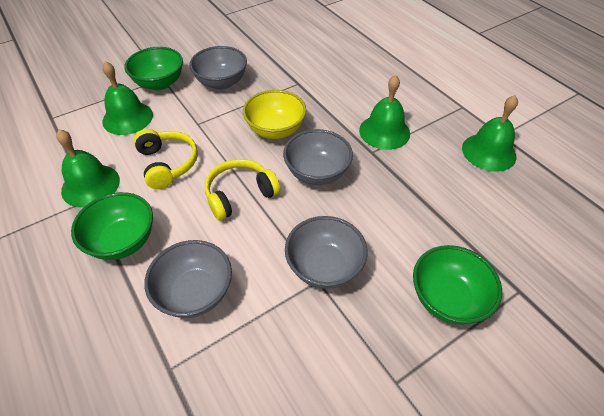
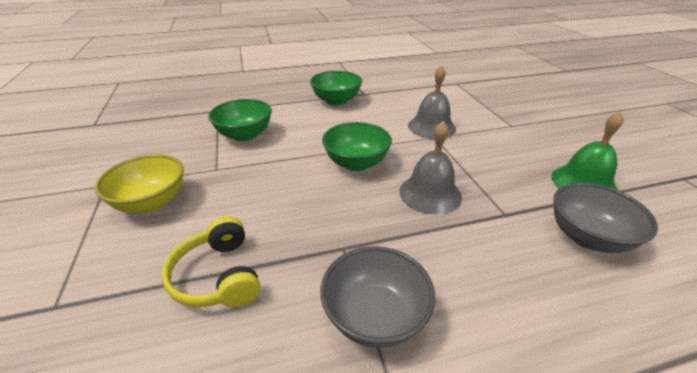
green bell: 4 -> 1
grey bell: 0 -> 2
grey bowl: 4 -> 2
yellow headphones: 2 -> 1

